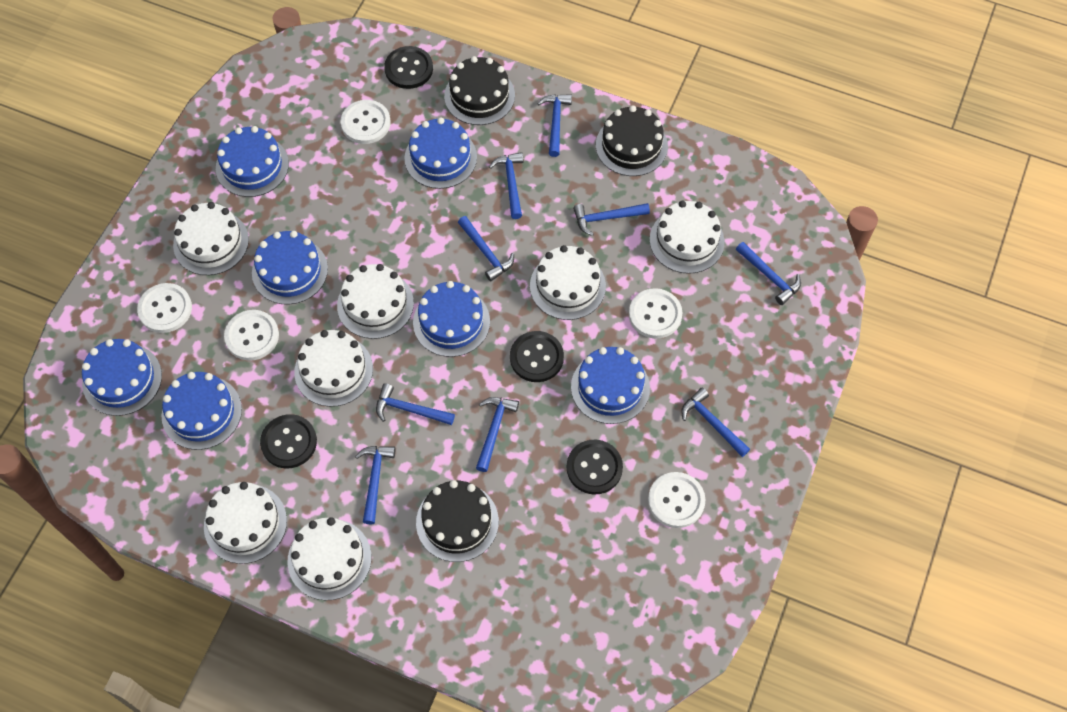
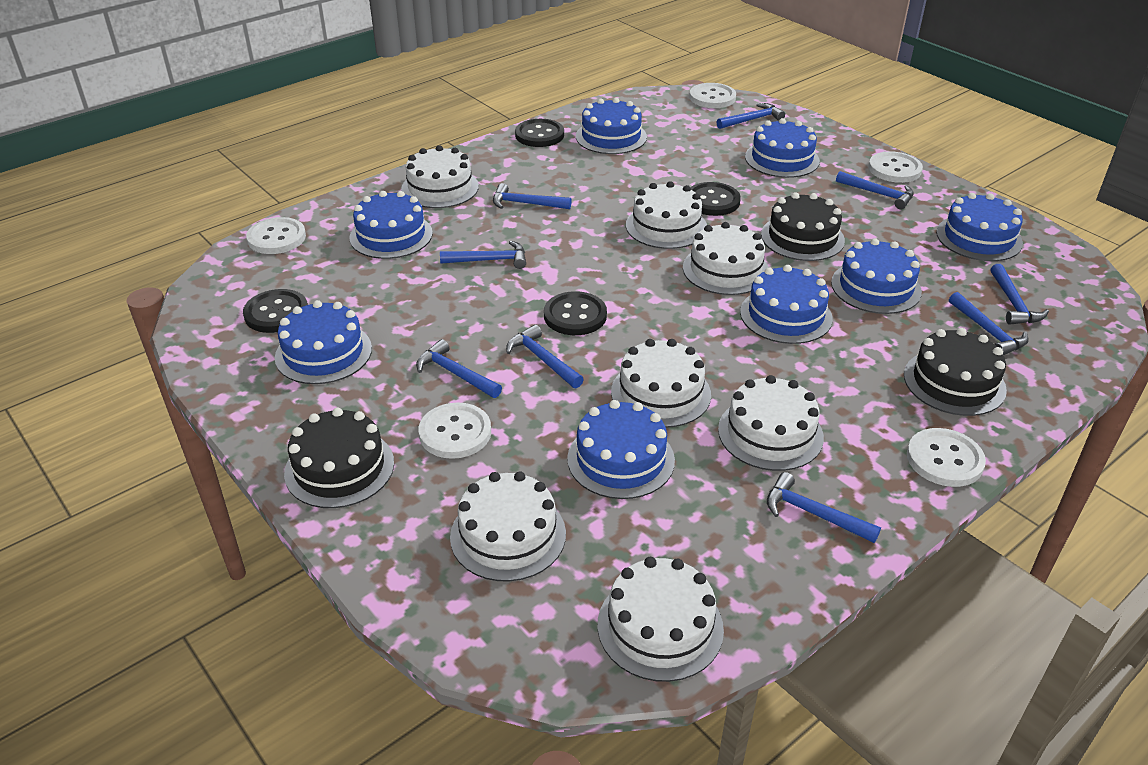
blue cake: 7 -> 8

